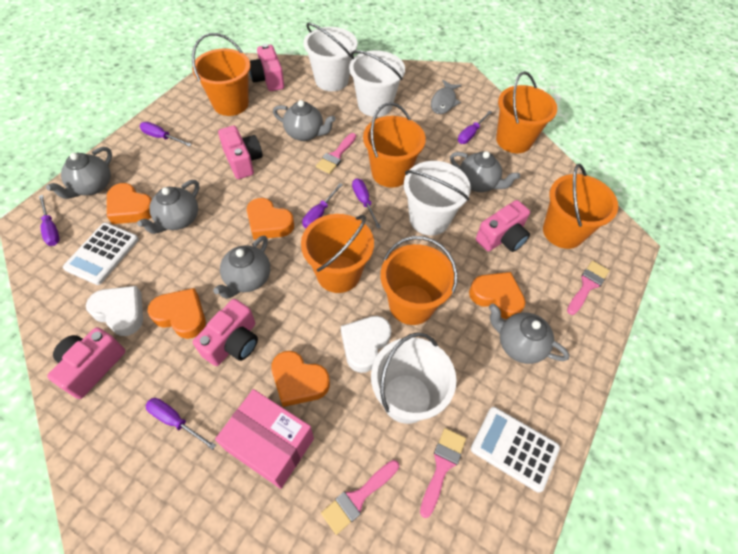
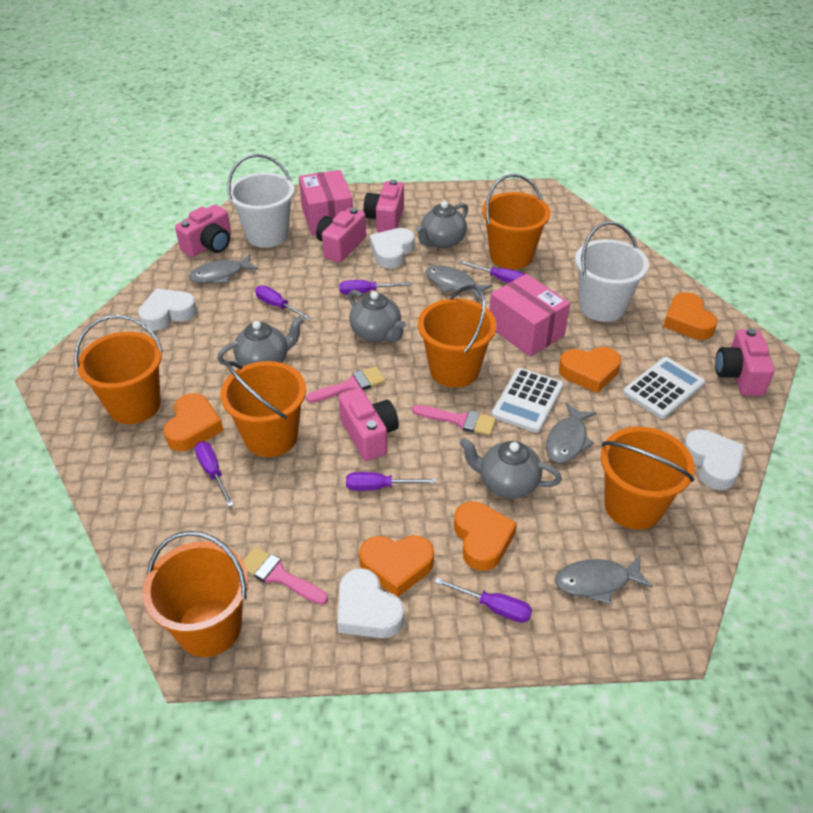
grey fish: 1 -> 4
grey teapot: 6 -> 4
pink box: 1 -> 2
pink brush: 4 -> 3
white bucket: 4 -> 2
white heart: 2 -> 4

